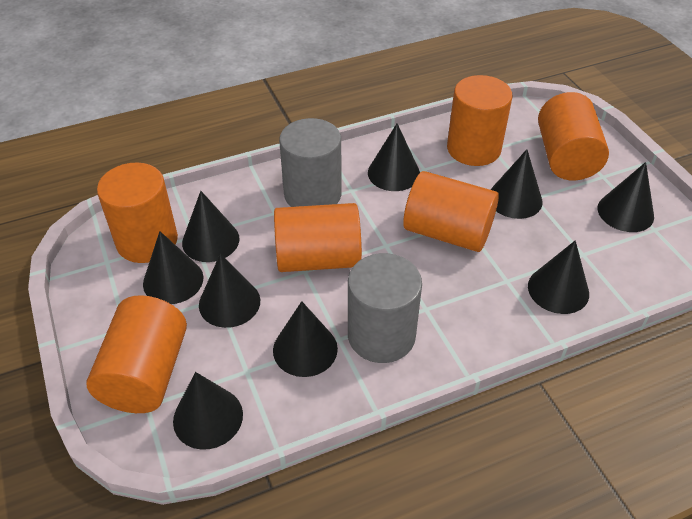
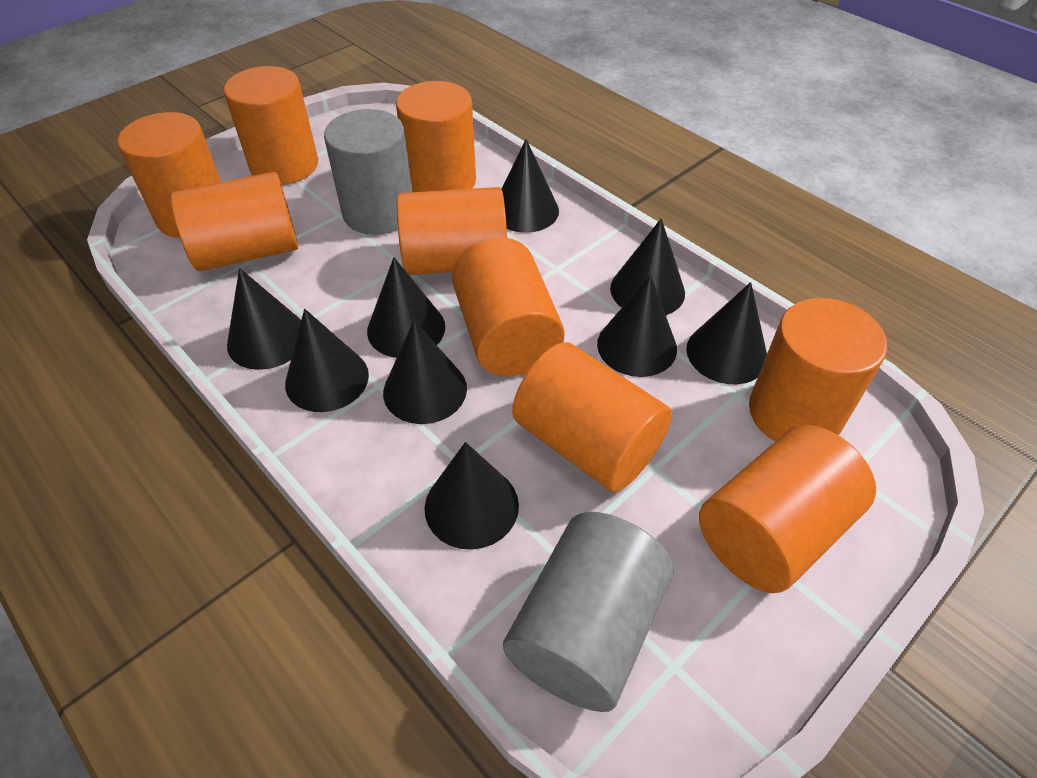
orange cylinder: 6 -> 9

